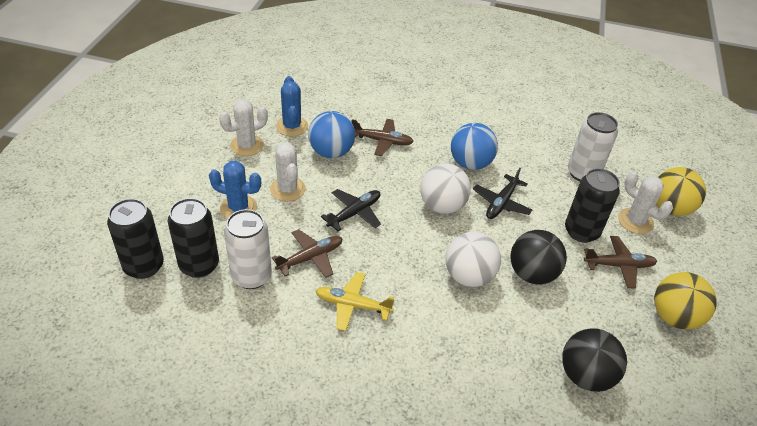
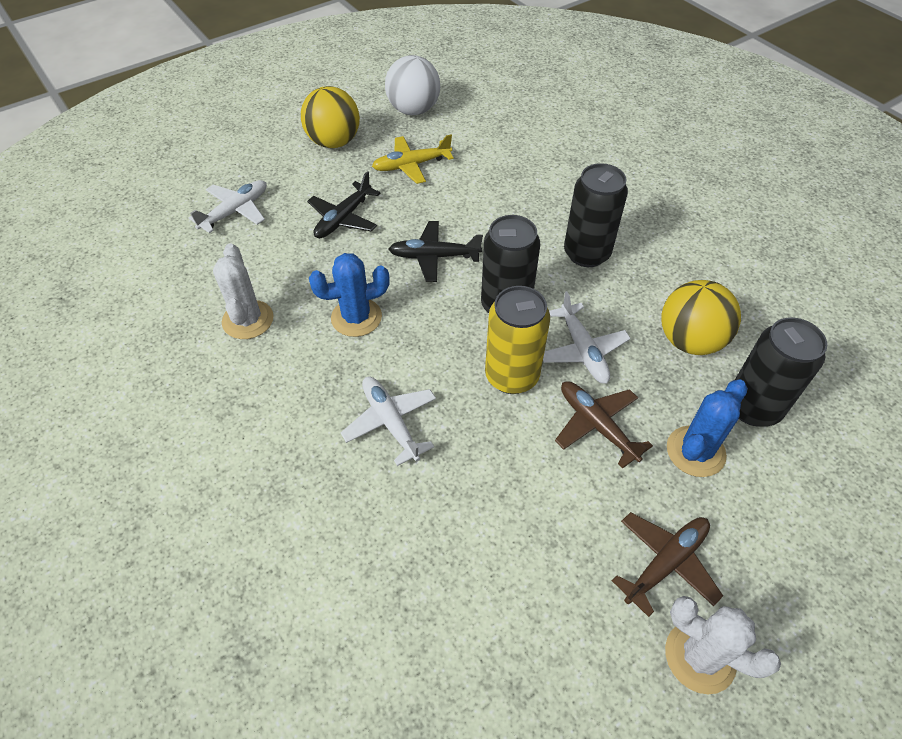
black ball: 2 -> 0
blue ball: 2 -> 0
brown plane: 3 -> 2
white ball: 2 -> 1
white cactus: 3 -> 2
white can: 2 -> 0
white plane: 0 -> 3
yellow can: 0 -> 1

